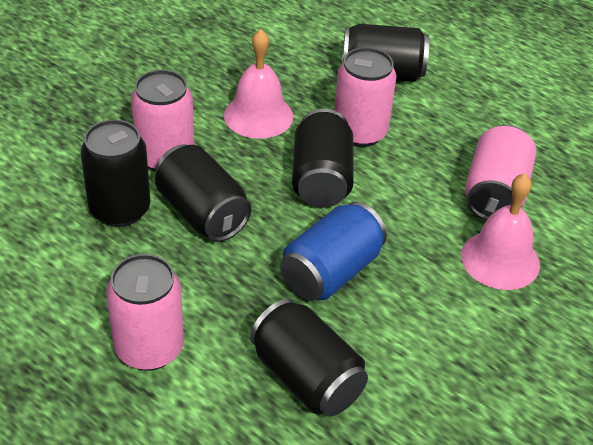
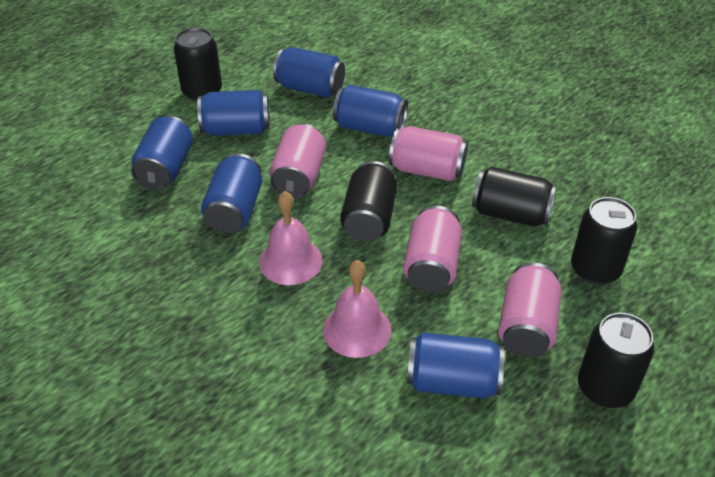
blue can: 1 -> 6

